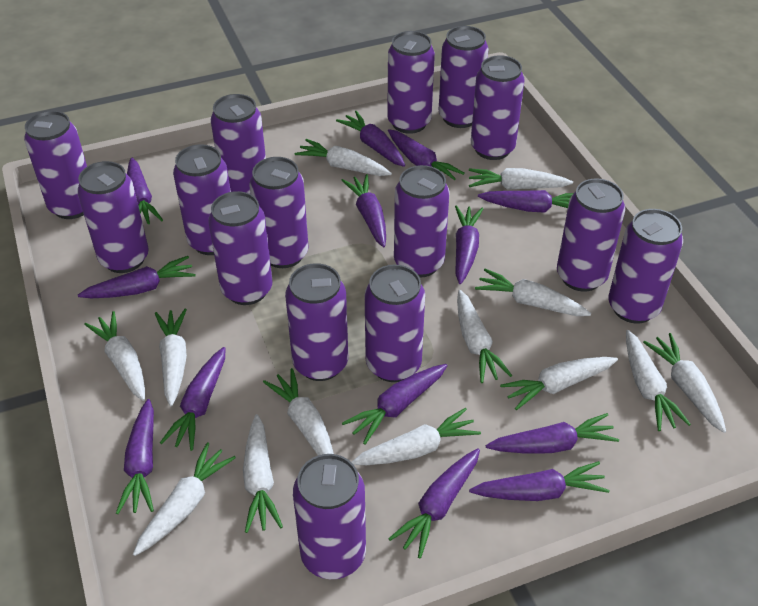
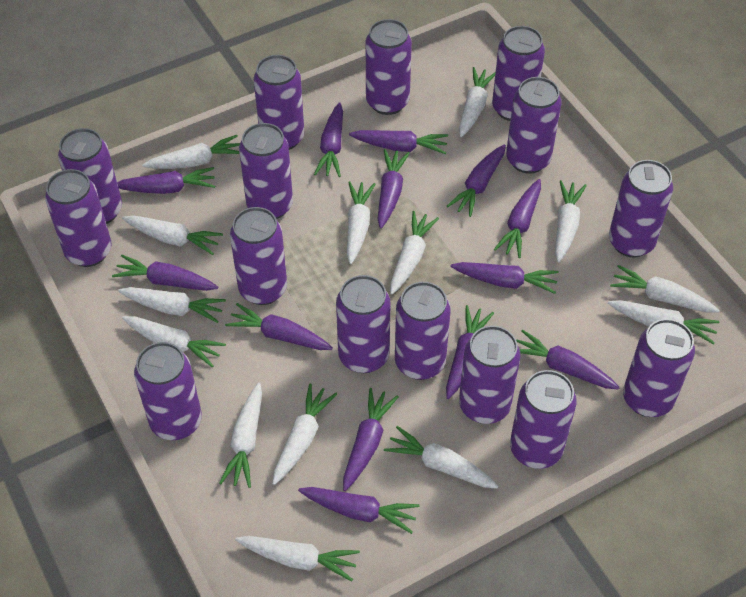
white carrot: 13 -> 14

